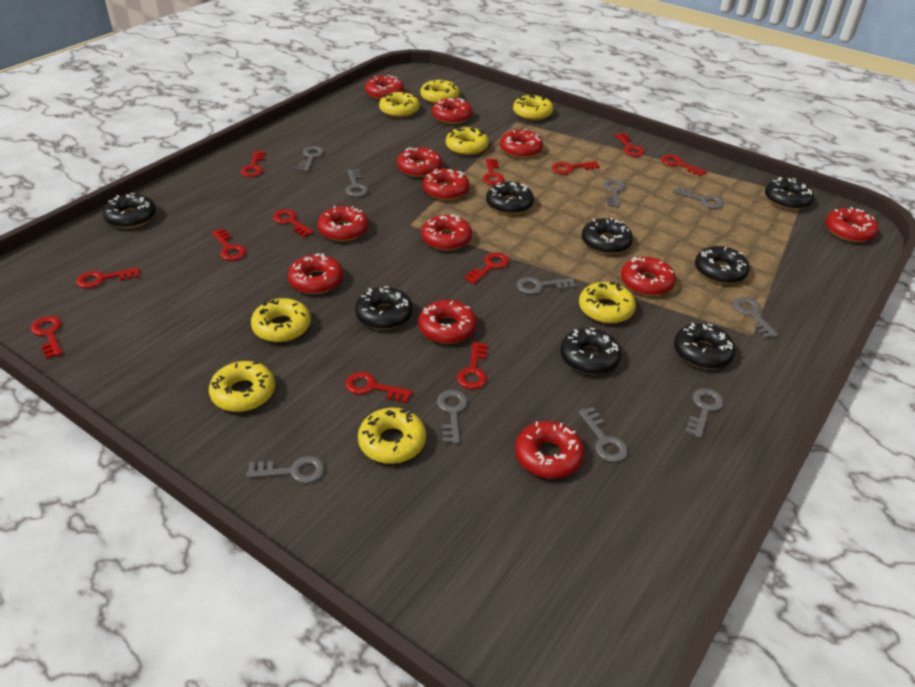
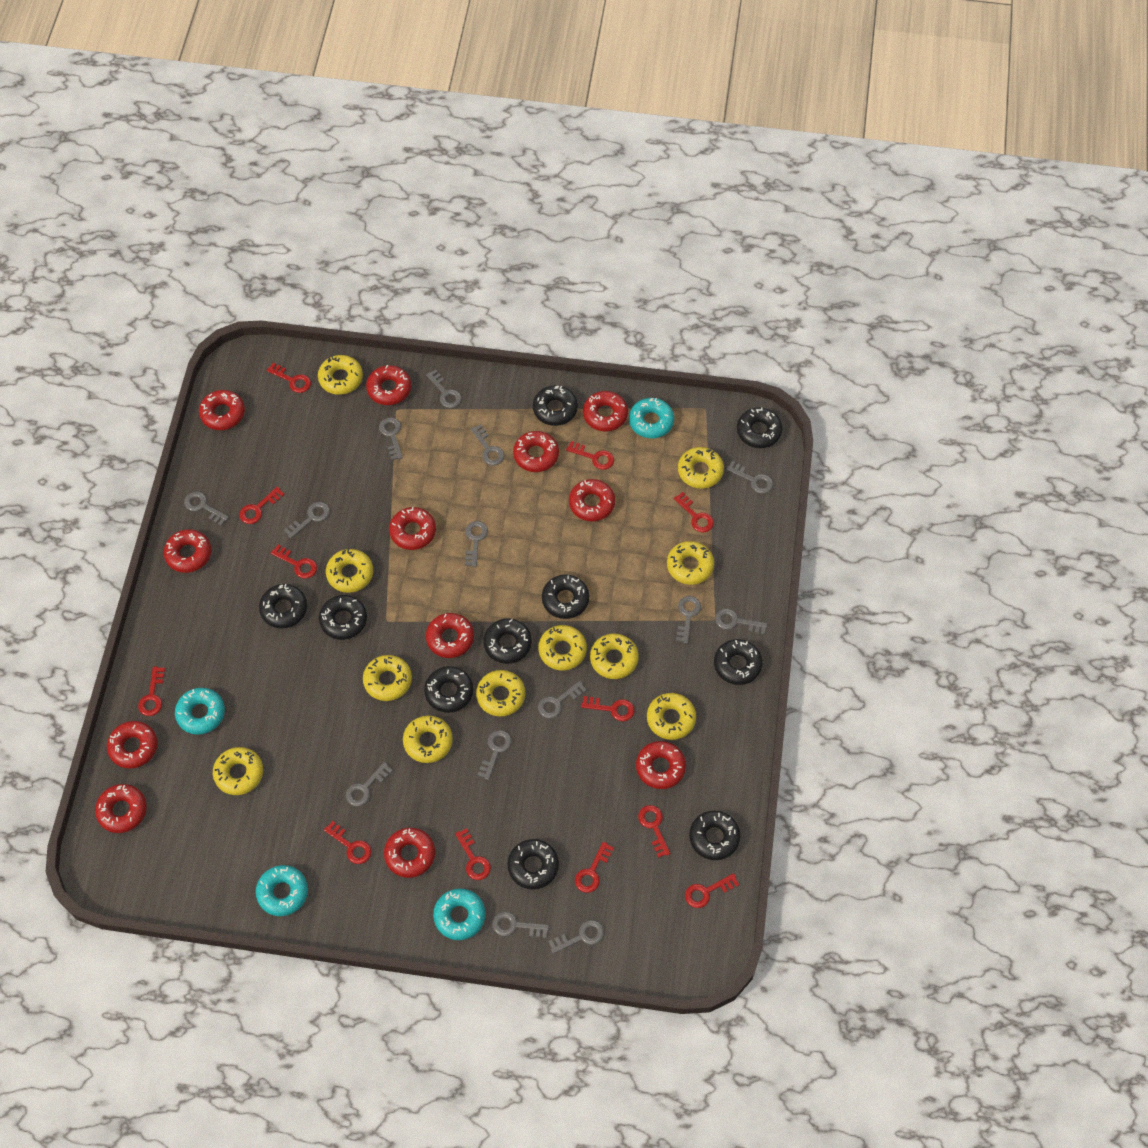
black donut: 8 -> 10
grey key: 10 -> 14
turquoise donut: 0 -> 4
yellow donut: 8 -> 11

